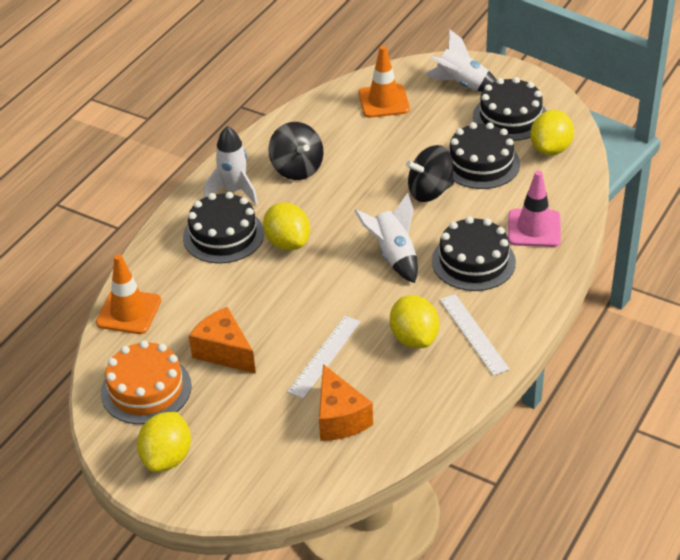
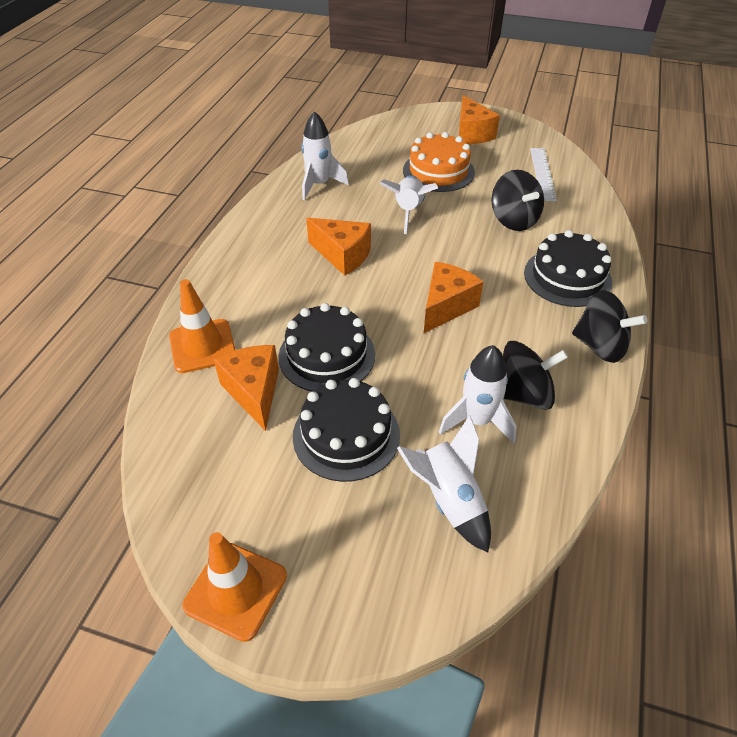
black cake: 4 -> 3
black spinning top: 2 -> 3
orange cheese: 2 -> 4
pink traffic cone: 1 -> 0
white rocket: 3 -> 4
white ruler: 2 -> 1
yellow lemon: 4 -> 0

